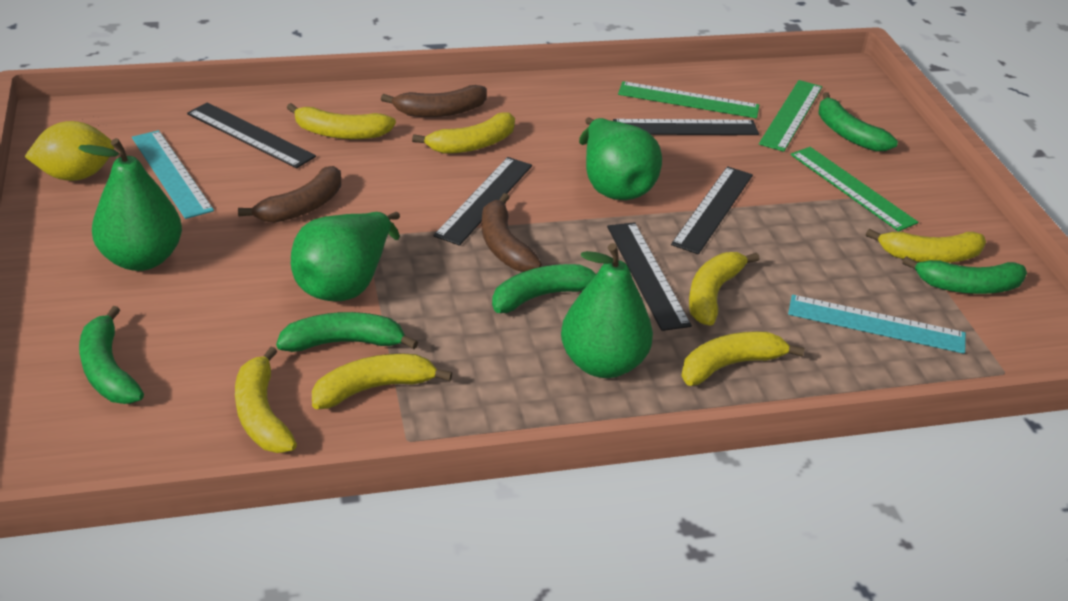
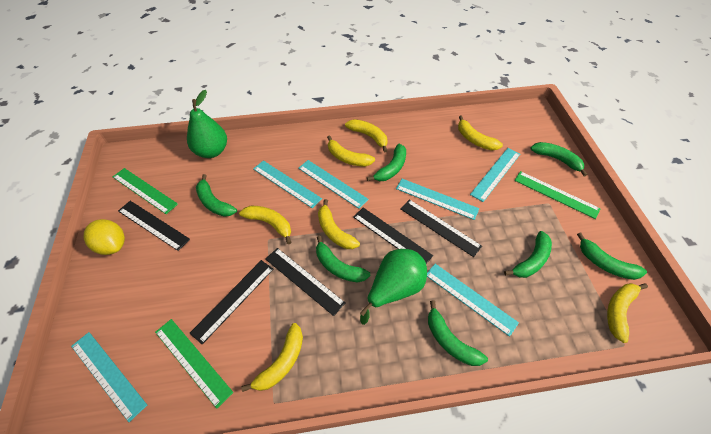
brown banana: 3 -> 0
green banana: 5 -> 7
green pear: 4 -> 2
turquoise ruler: 2 -> 6

